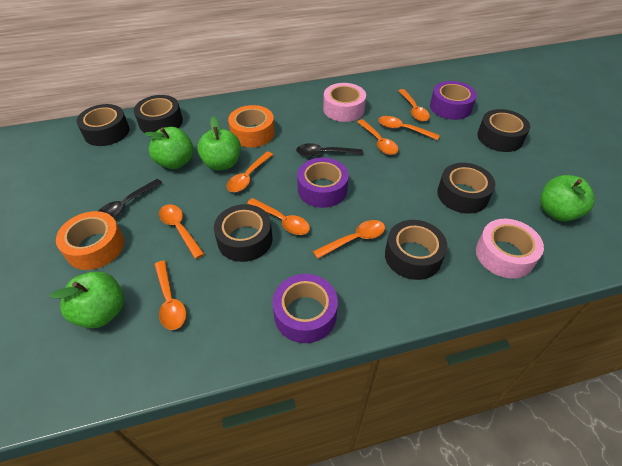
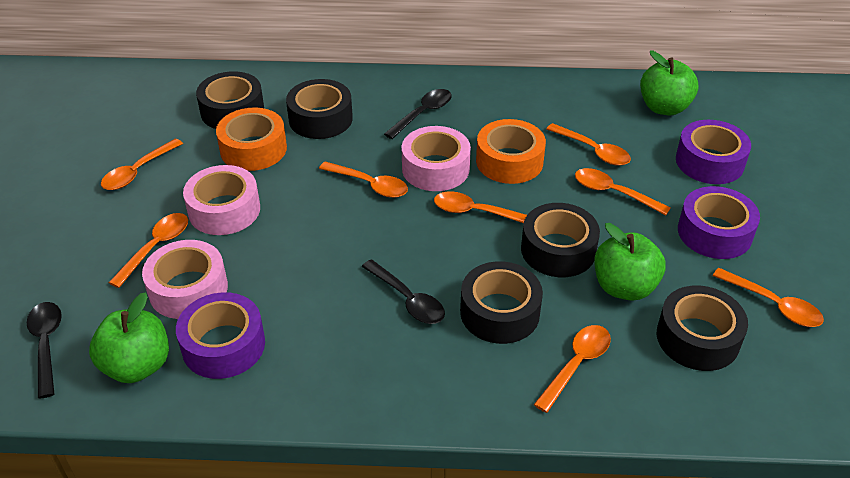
black spoon: 2 -> 3
black tape: 6 -> 5
green apple: 4 -> 3
pink tape: 2 -> 3

